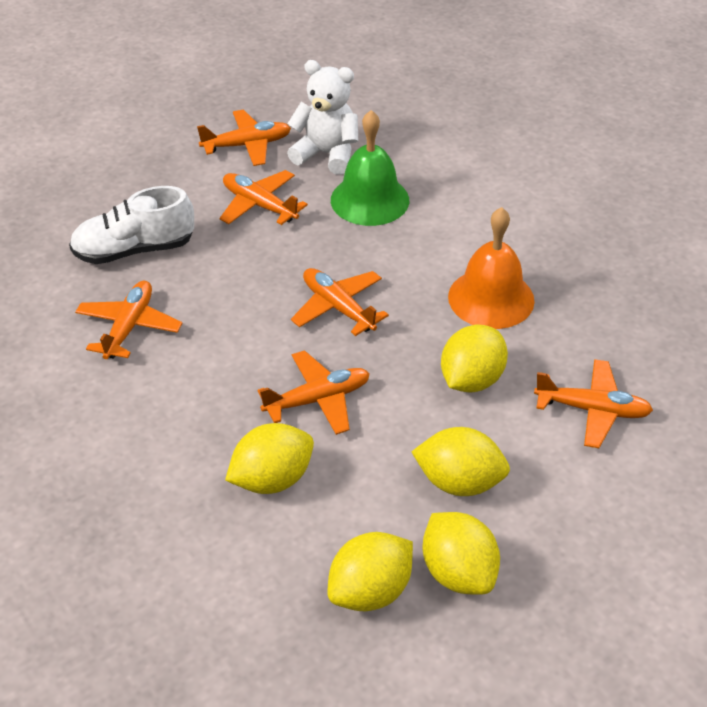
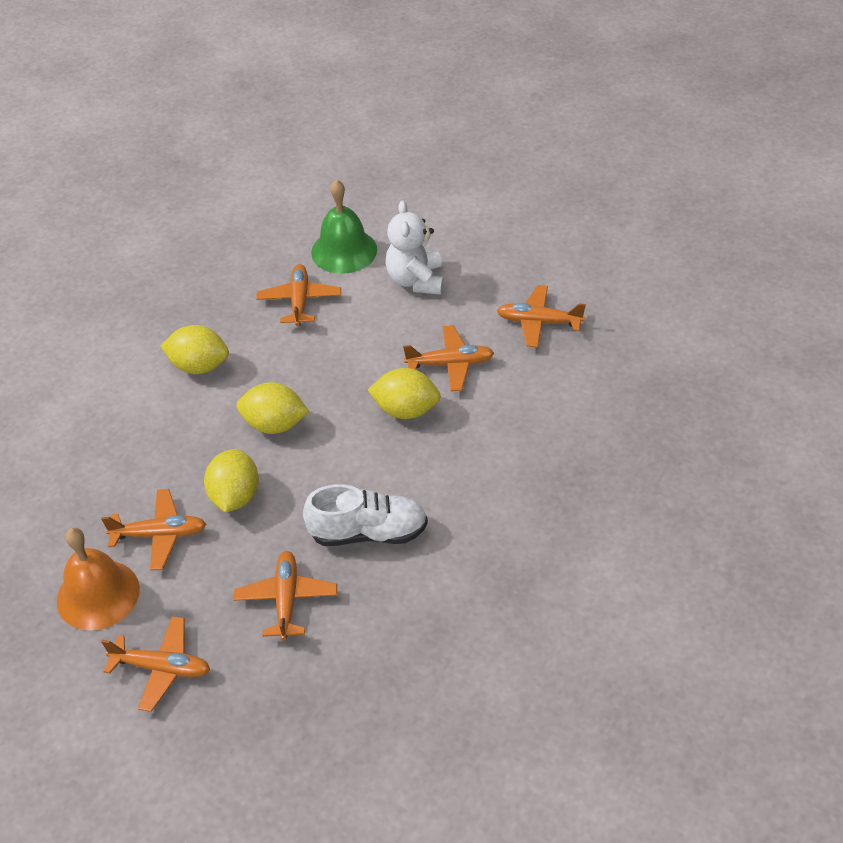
yellow lemon: 5 -> 4

